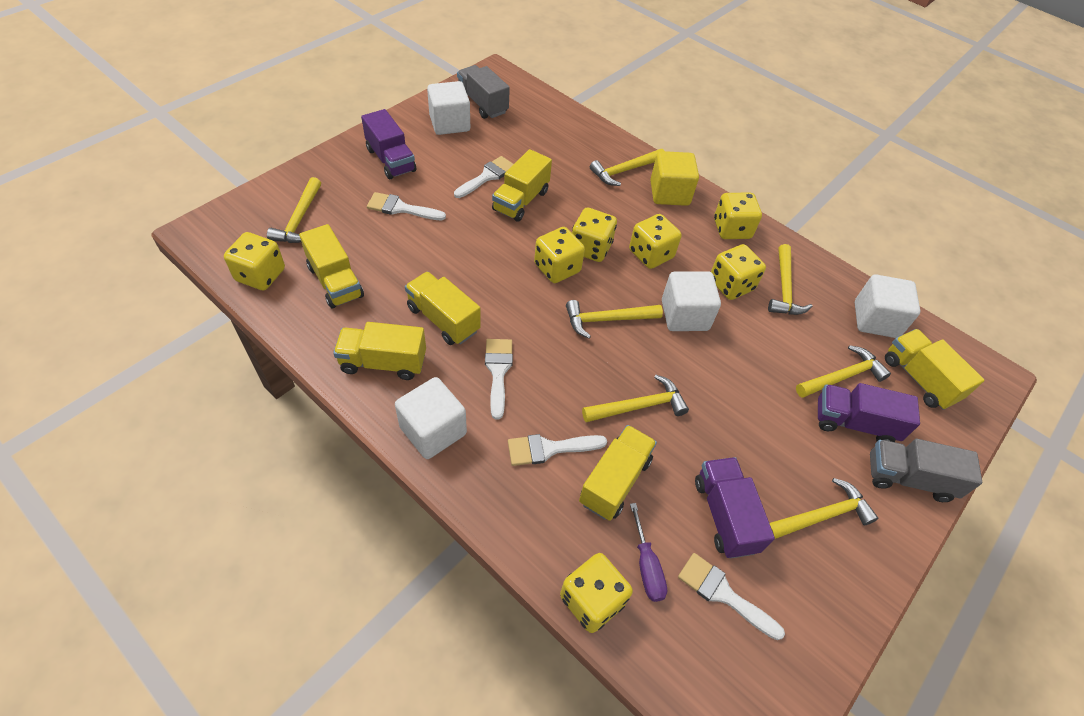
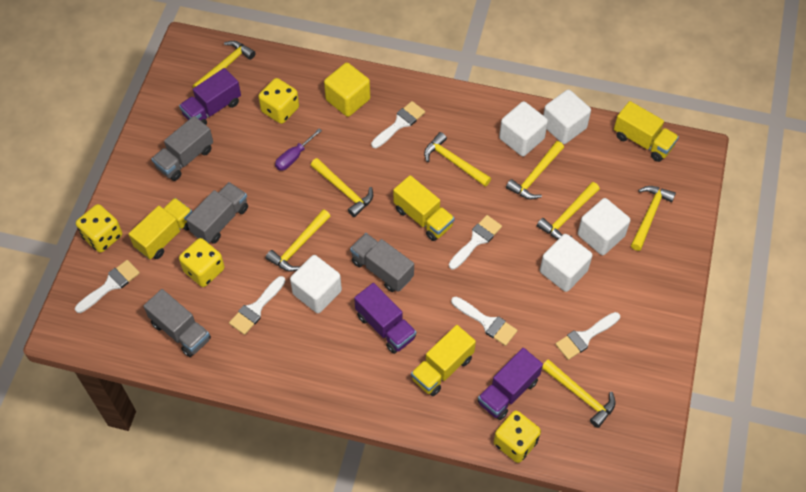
grey truck: 2 -> 4
white brush: 5 -> 6
white cube: 4 -> 5
yellow dice: 7 -> 4
yellow hammer: 7 -> 8
yellow truck: 6 -> 4

